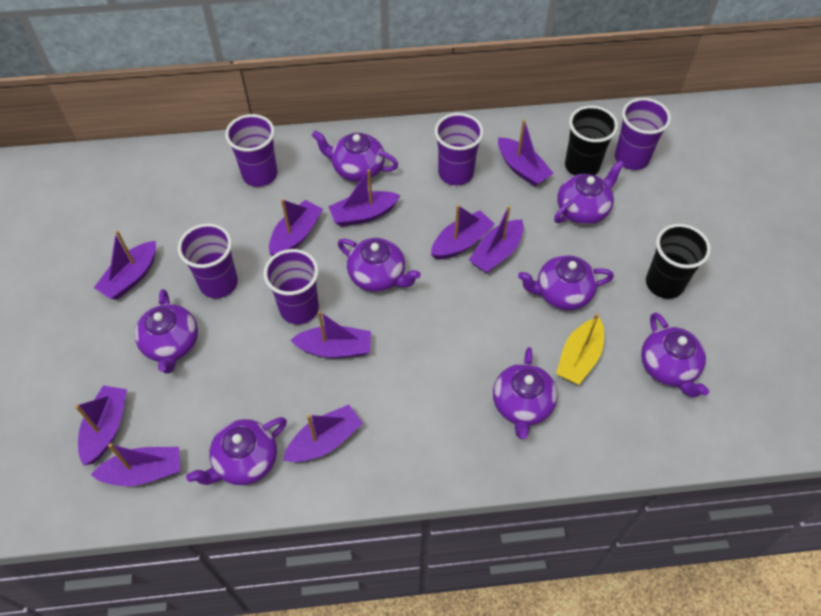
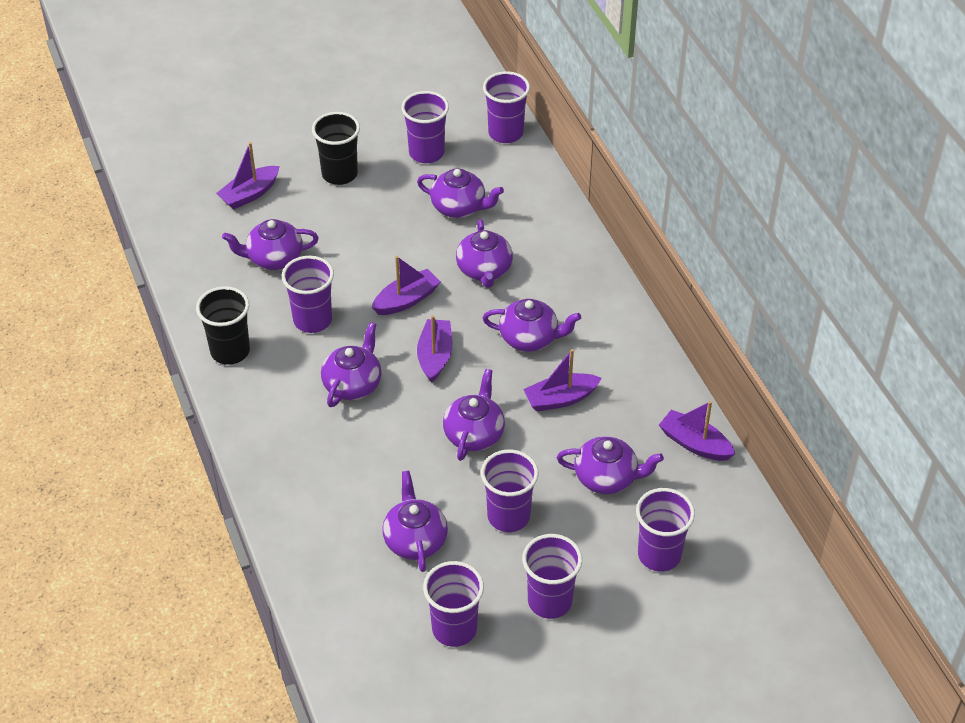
purple boat: 10 -> 5
purple cup: 5 -> 7
yellow boat: 1 -> 0

